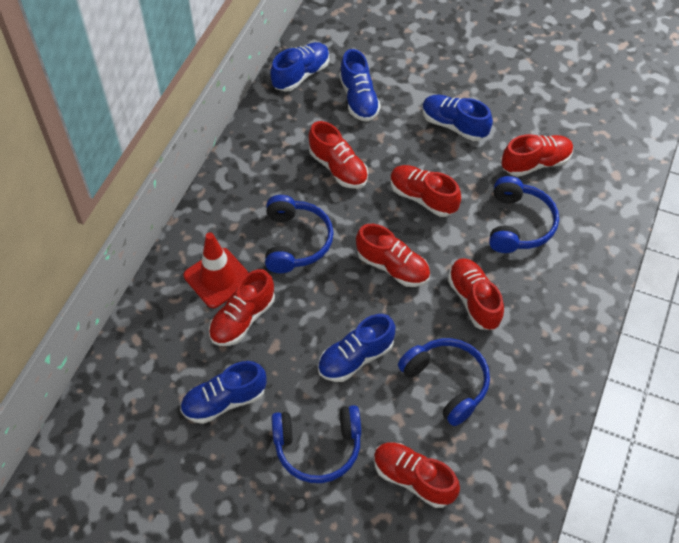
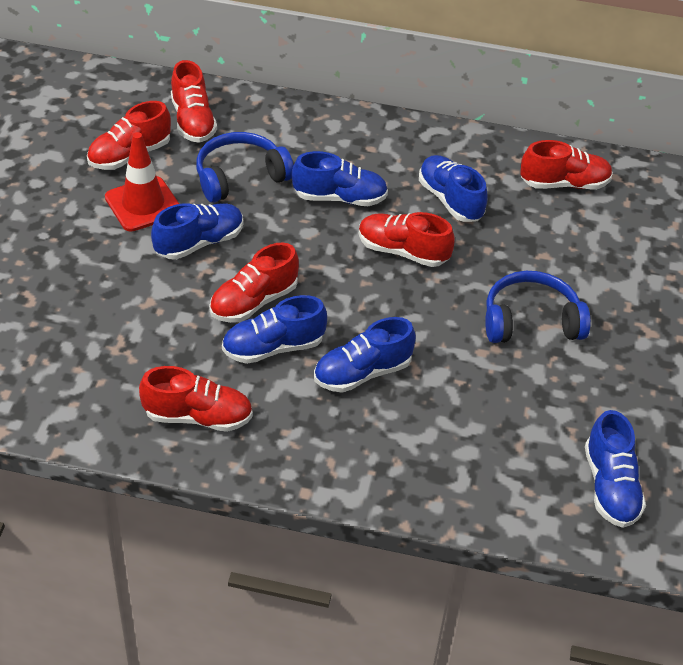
blue headphones: 4 -> 2
blue shoe: 5 -> 6
red shoe: 7 -> 6

